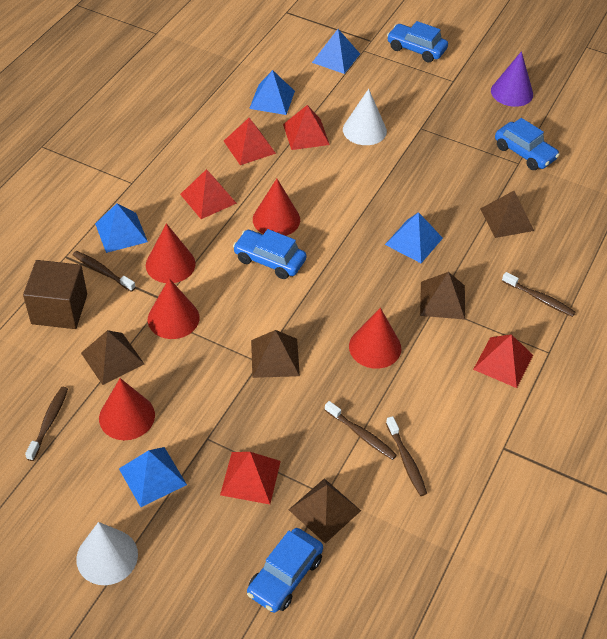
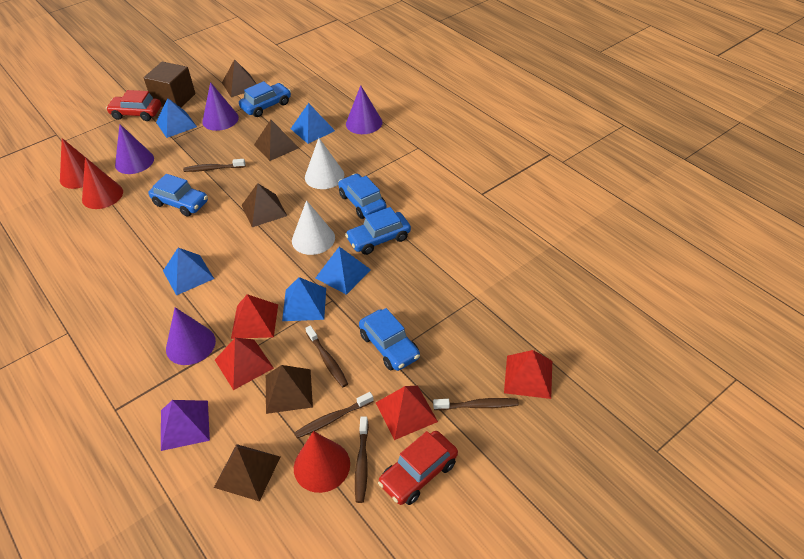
blue car: 4 -> 5
purple cone: 1 -> 4
purple pyramid: 0 -> 1
red car: 0 -> 2
red cone: 5 -> 3
red pyramid: 5 -> 4

